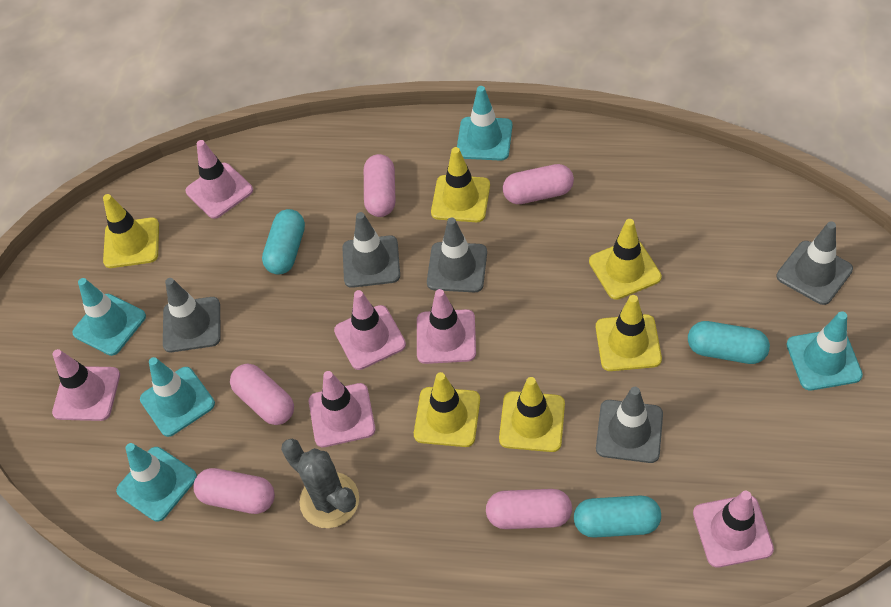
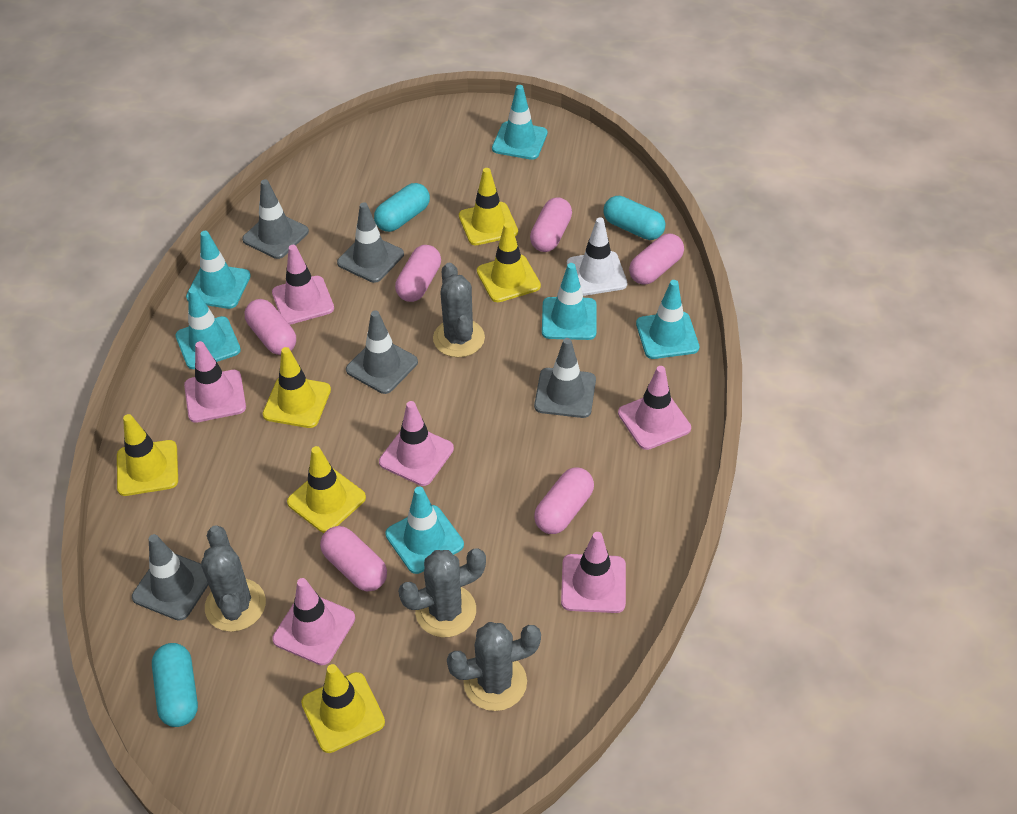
grey cactus: 1 -> 4
pink capsule: 5 -> 6
turquoise traffic cone: 5 -> 6
white traffic cone: 0 -> 1

